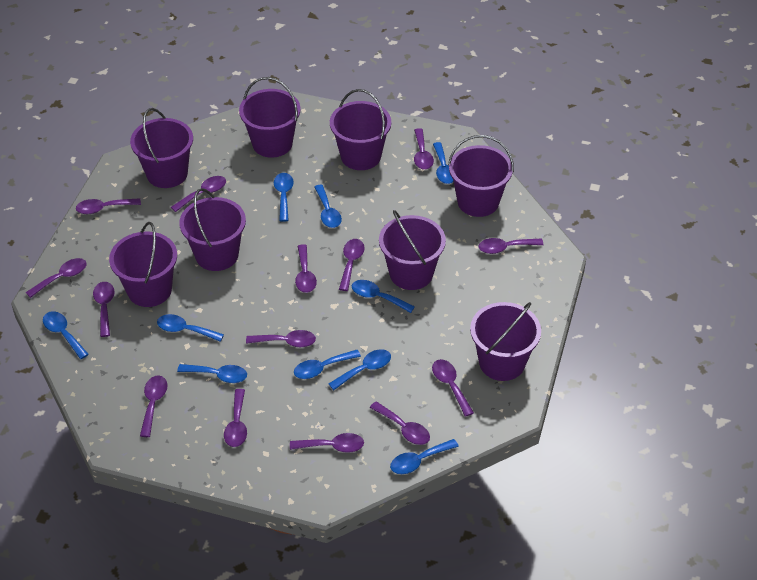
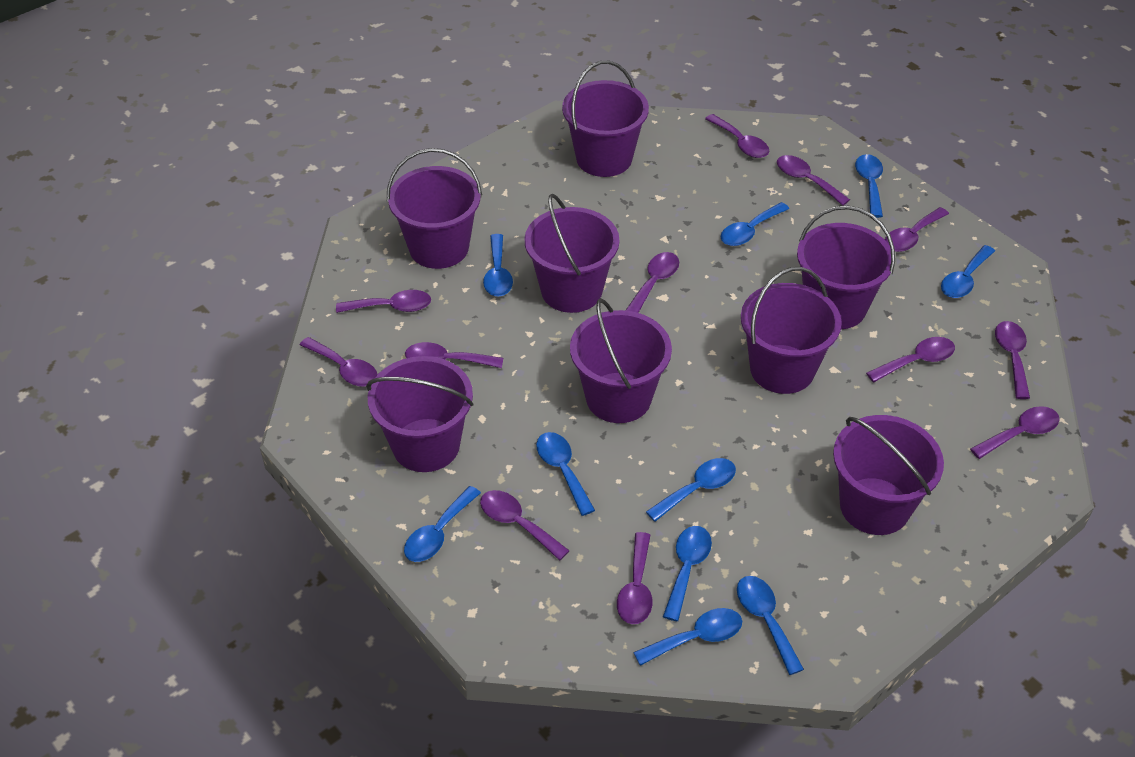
purple spoon: 14 -> 12

